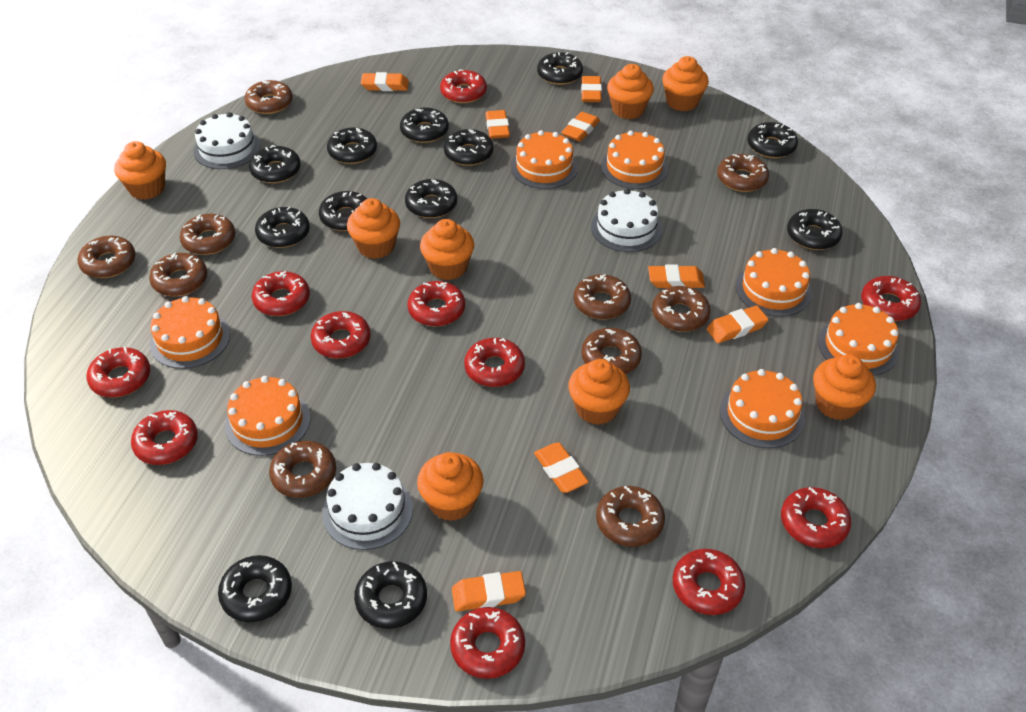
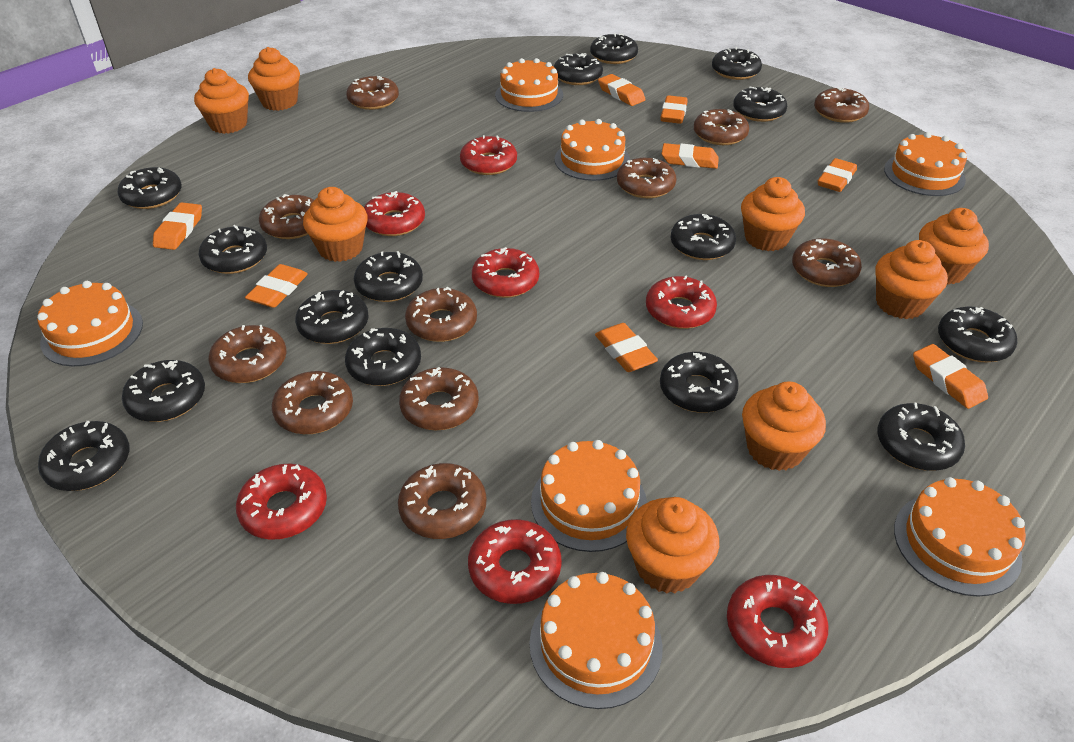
black donut: 12 -> 15
brown donut: 10 -> 11
red donut: 11 -> 7
white cake: 3 -> 0

